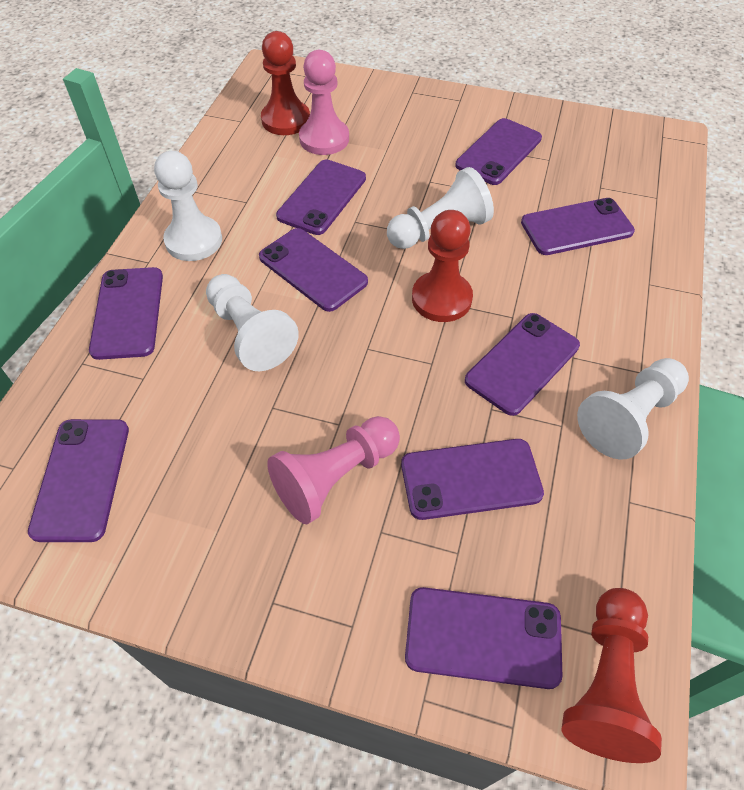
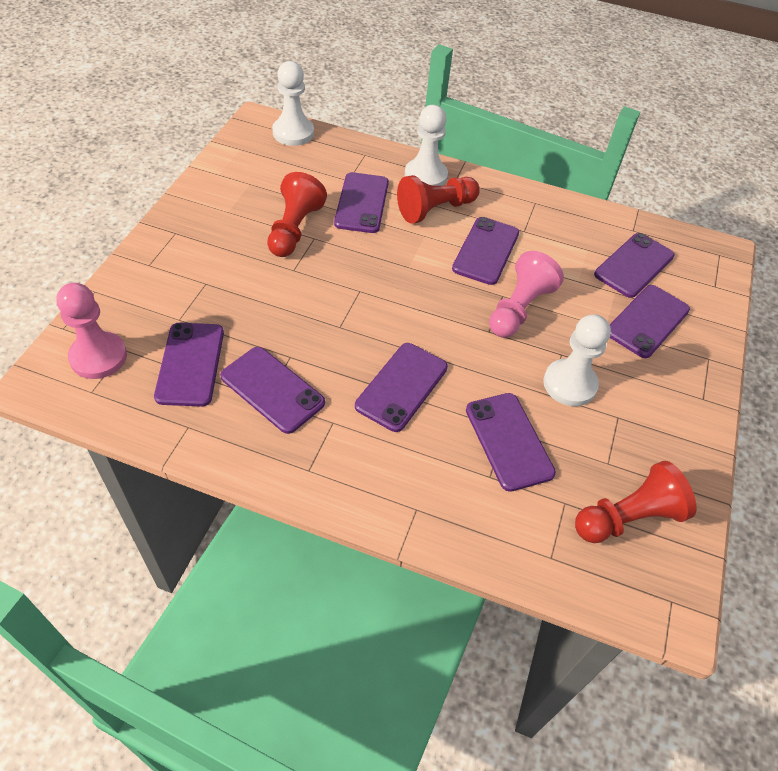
purple phone: 9 -> 8
white pawn: 4 -> 3

